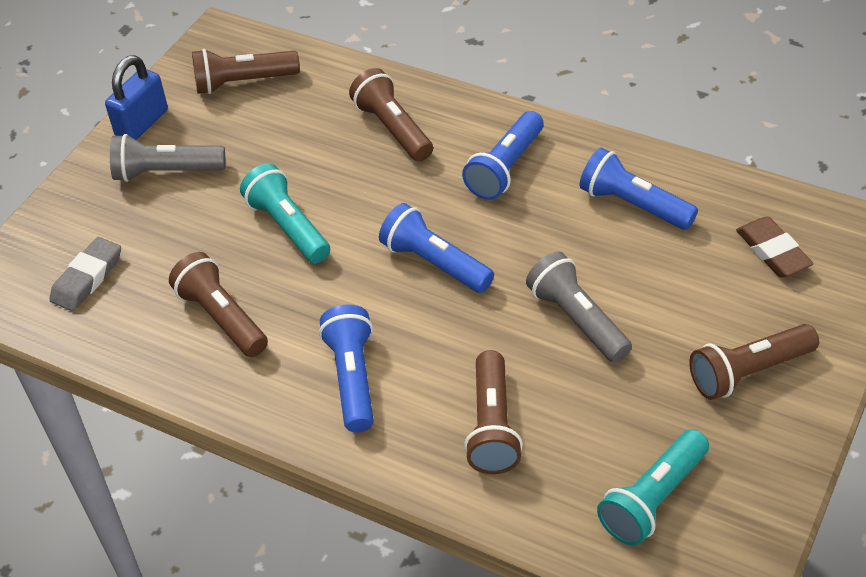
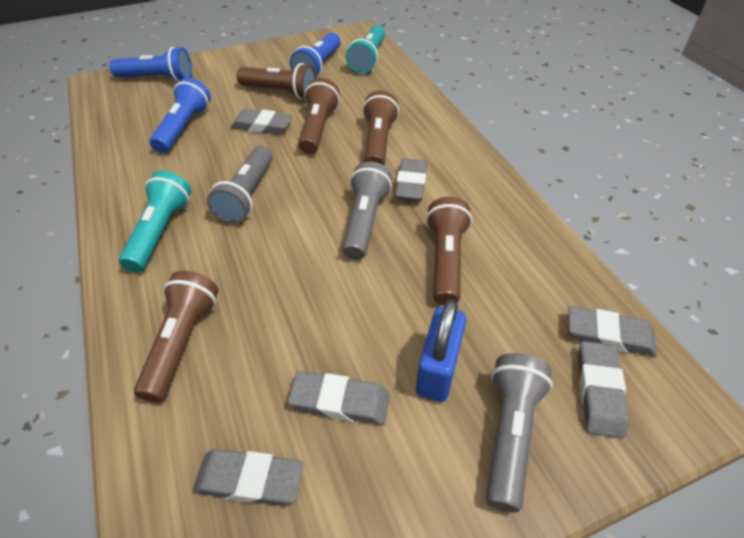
blue flashlight: 4 -> 3
brown eraser: 1 -> 0
grey eraser: 1 -> 6
grey flashlight: 2 -> 3

